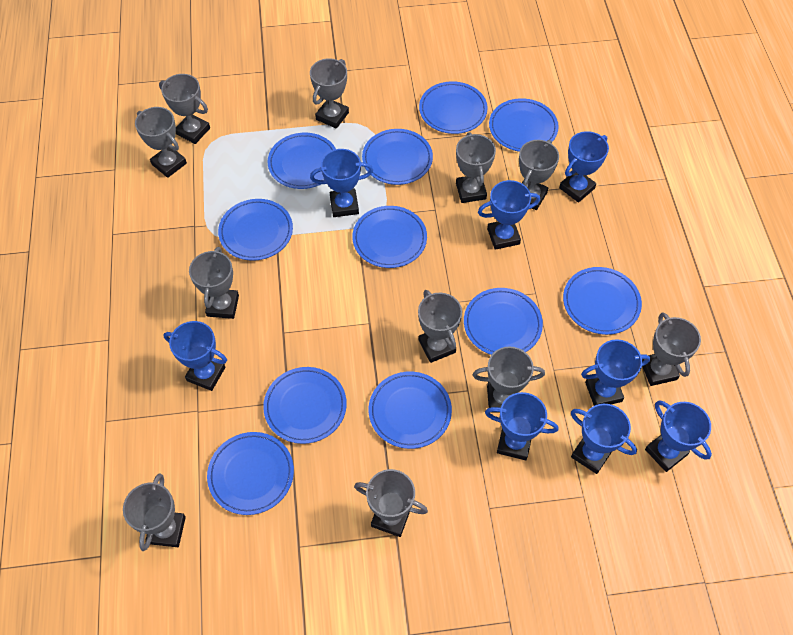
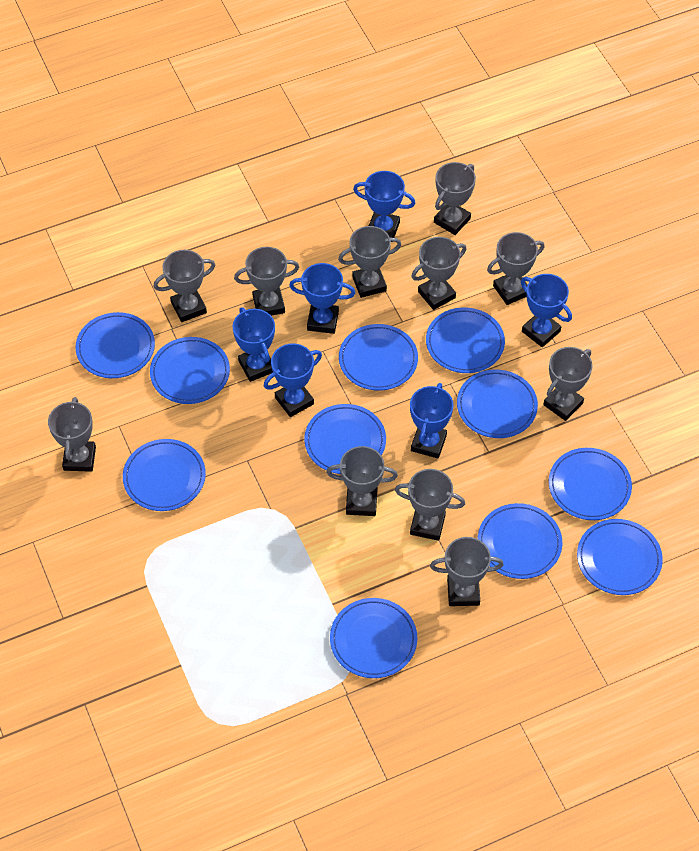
blue trophy: 8 -> 6

